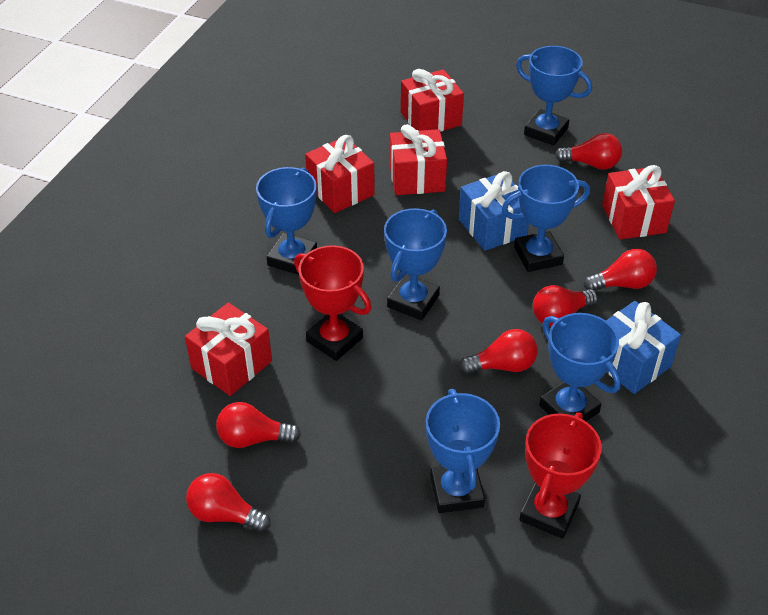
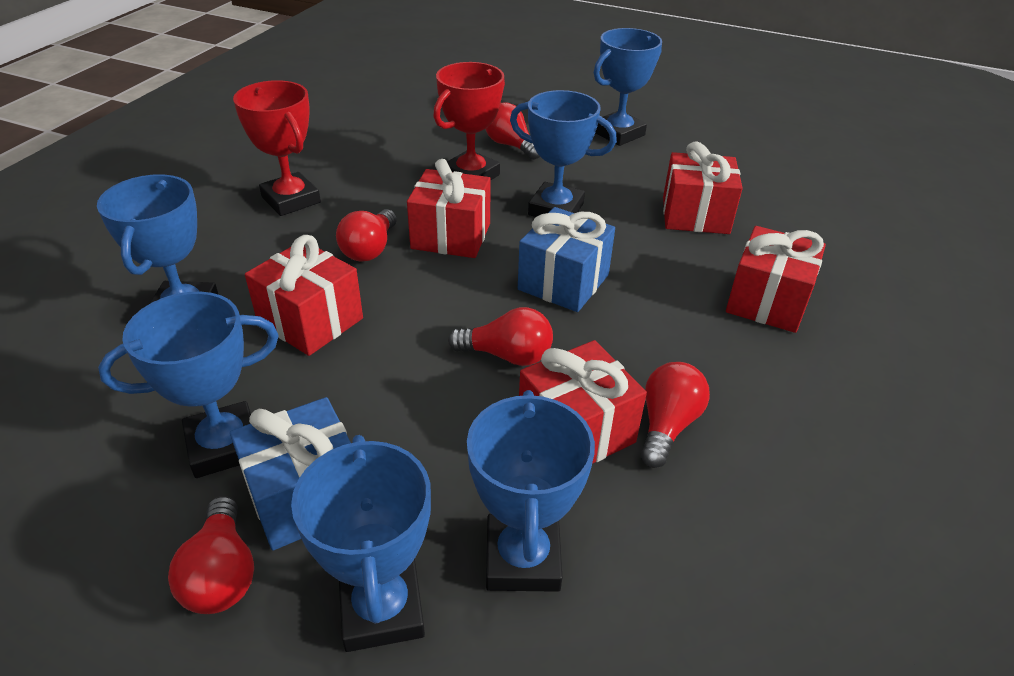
red light bulb: 6 -> 5

